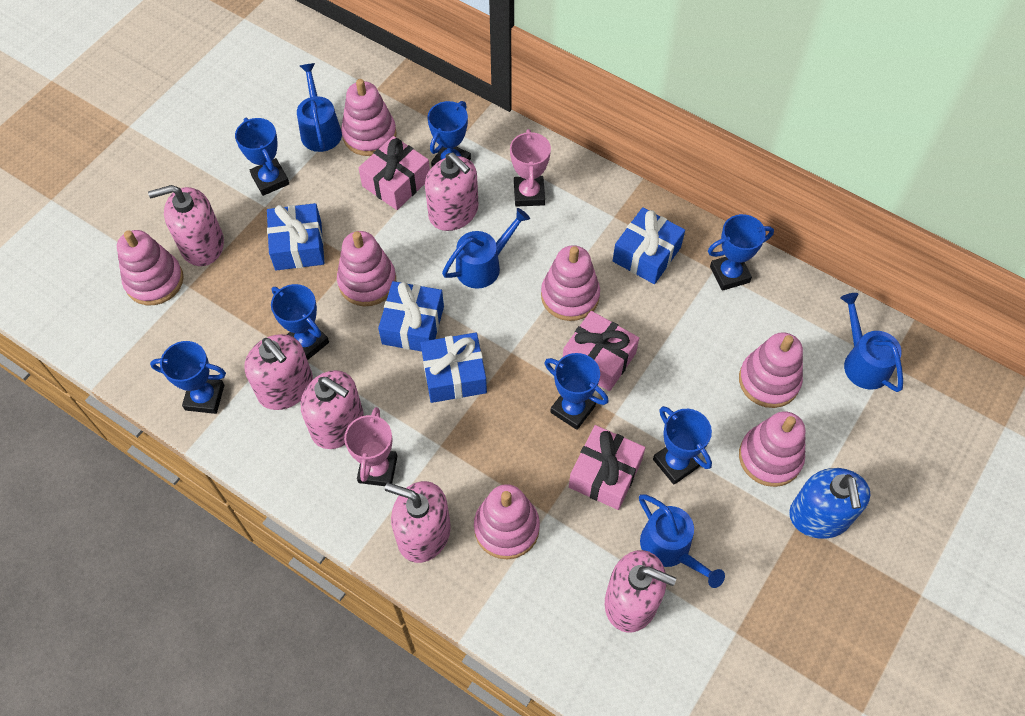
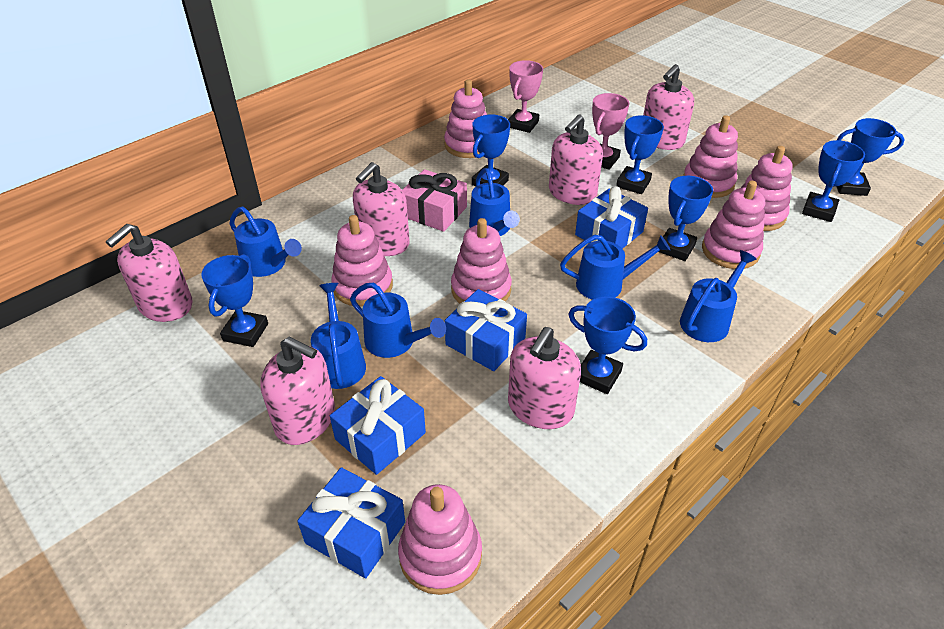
blue soap dispenser: 1 -> 0
blue watering can: 4 -> 6
pink gift: 3 -> 1

